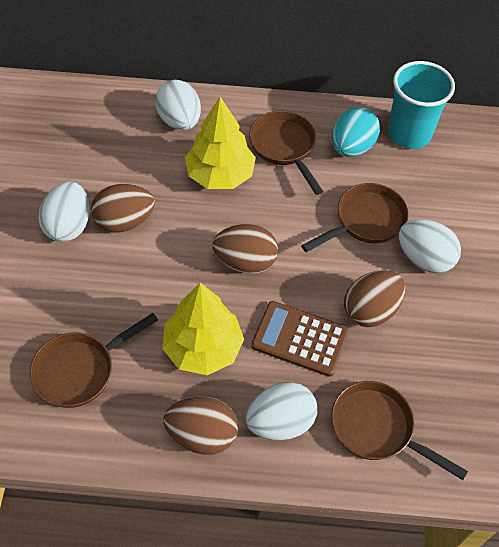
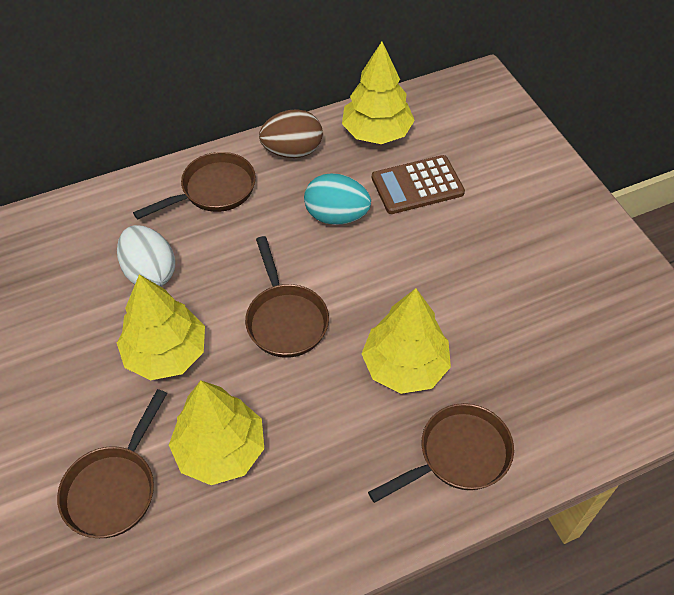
brown egg: 4 -> 1
turquoise cup: 1 -> 0
white egg: 4 -> 1
yellow tree: 2 -> 4

